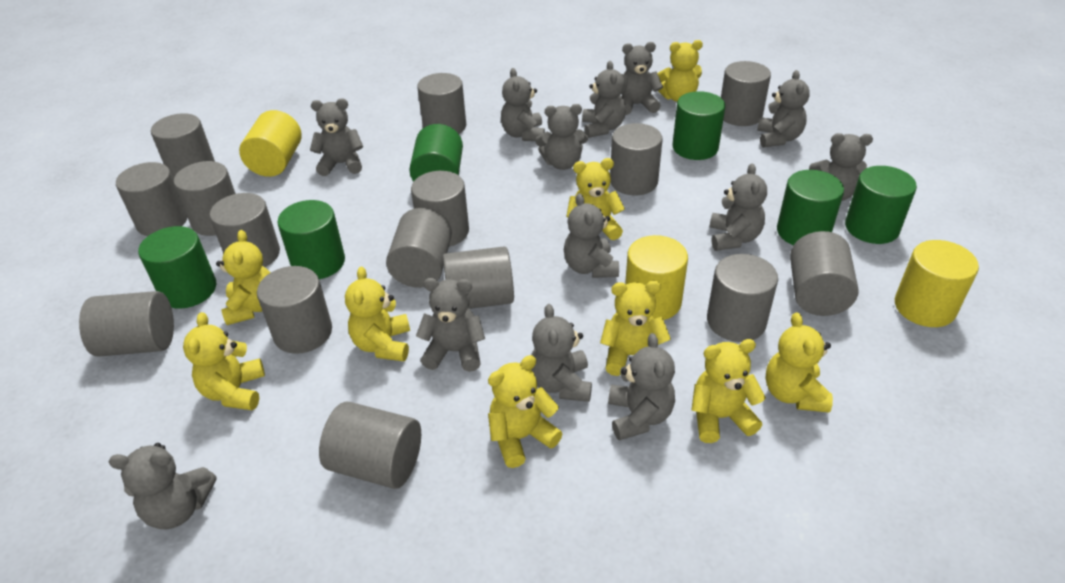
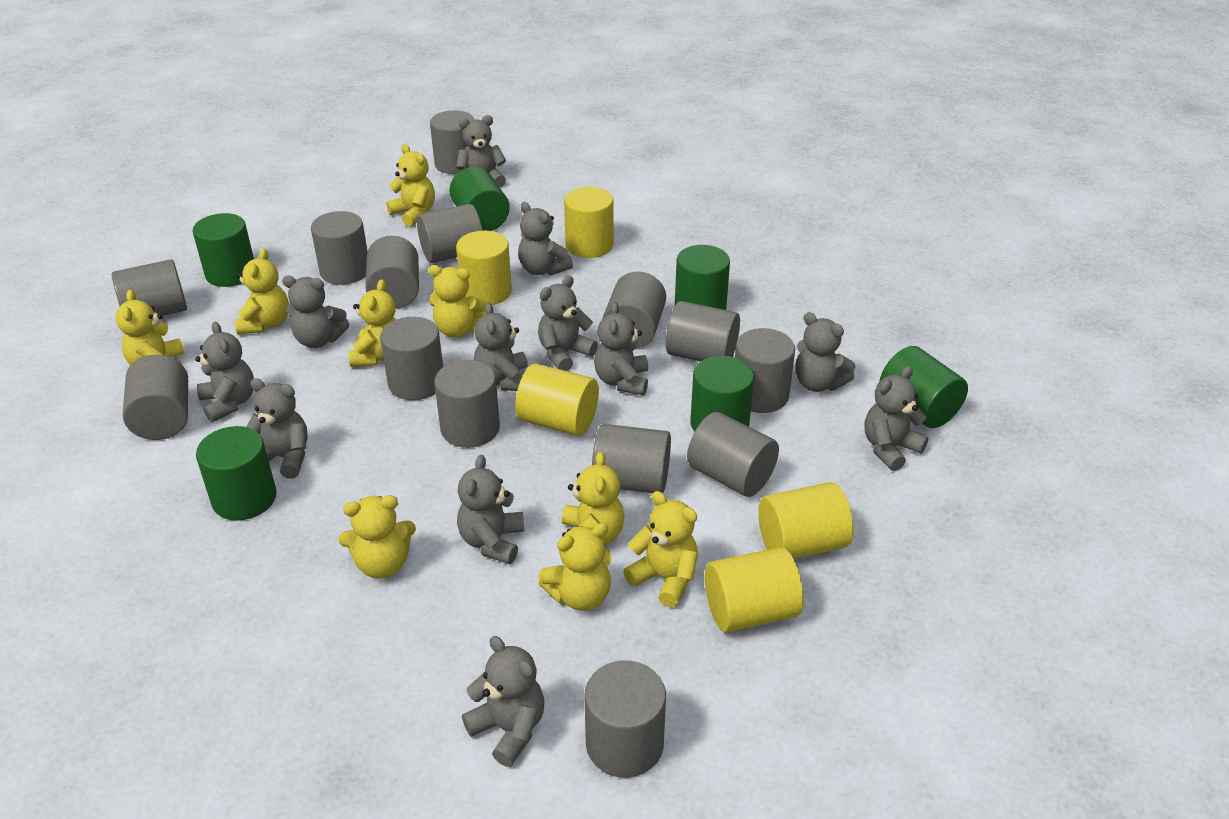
grey cylinder: 15 -> 14
grey teddy bear: 13 -> 12
yellow cylinder: 3 -> 5

